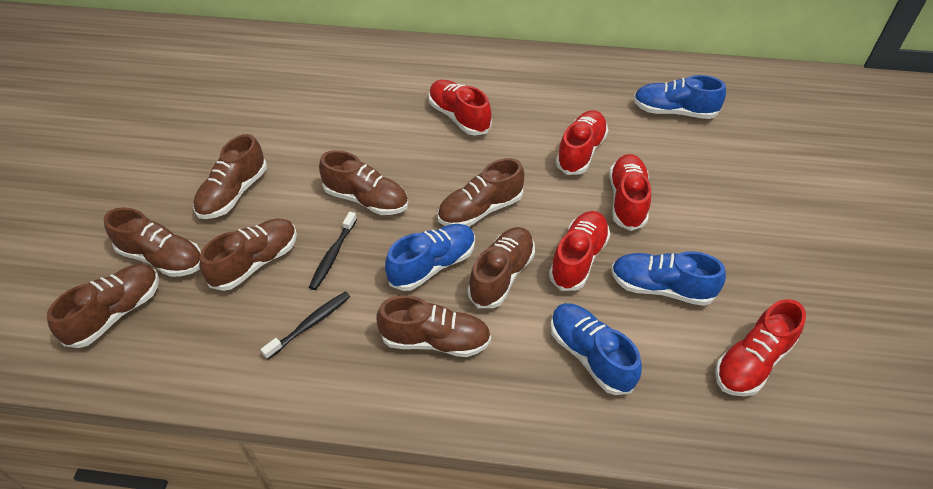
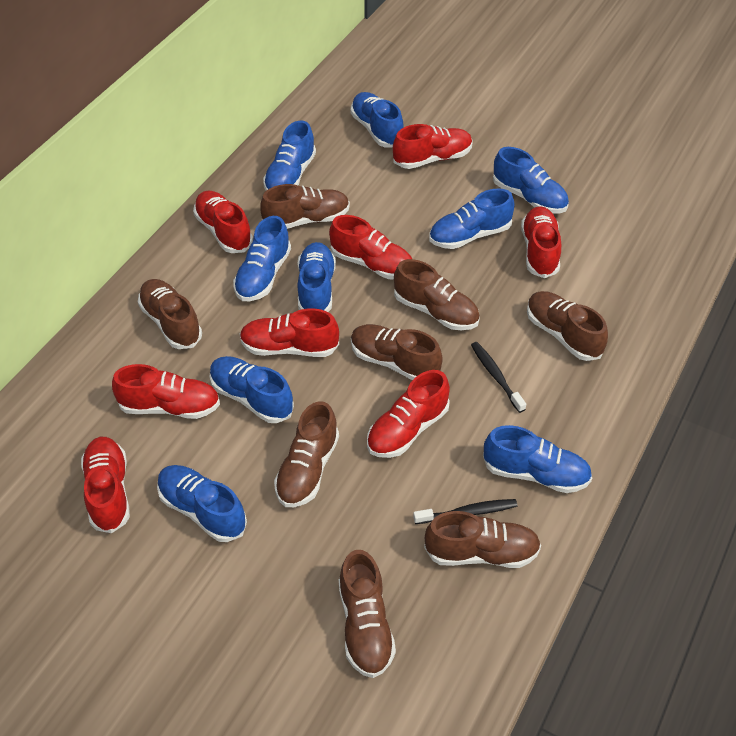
blue shoe: 4 -> 9
red shoe: 5 -> 8

